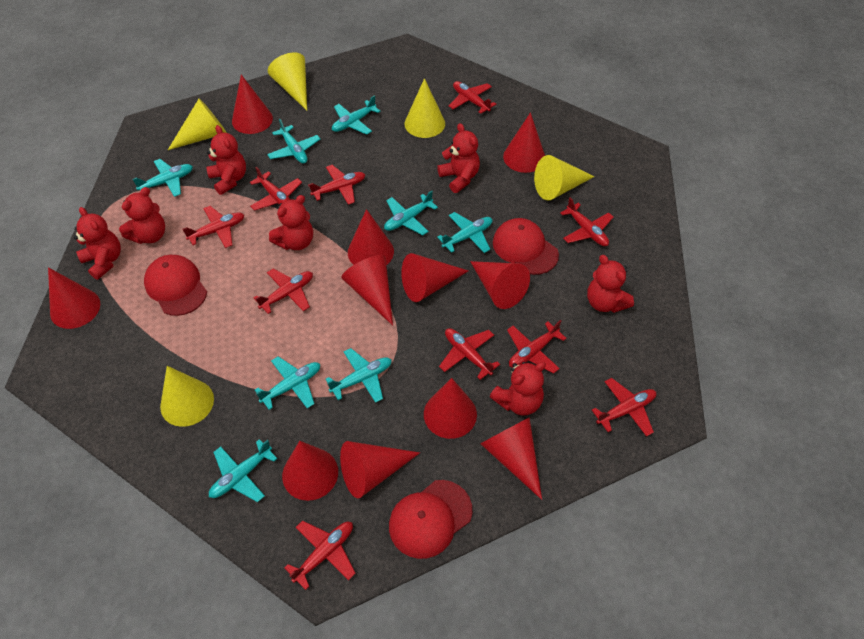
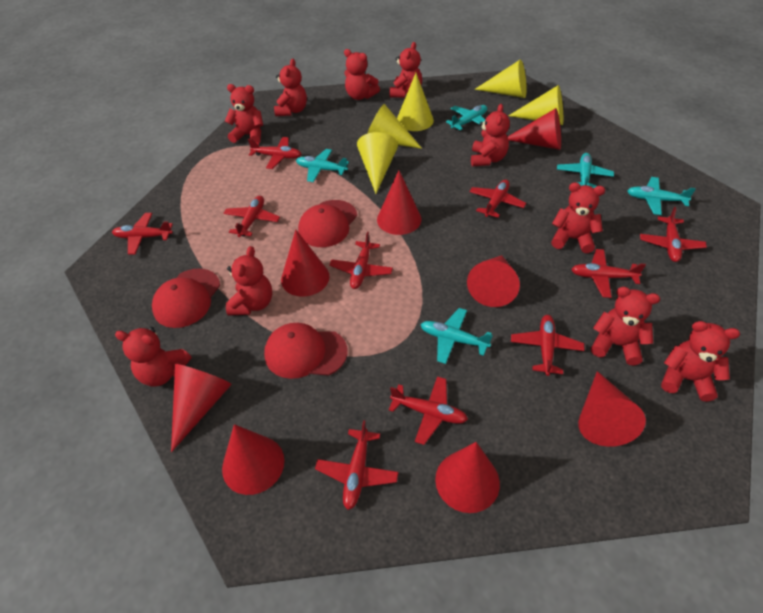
red cone: 11 -> 8
red teddy bear: 7 -> 10
turquoise plane: 8 -> 5

